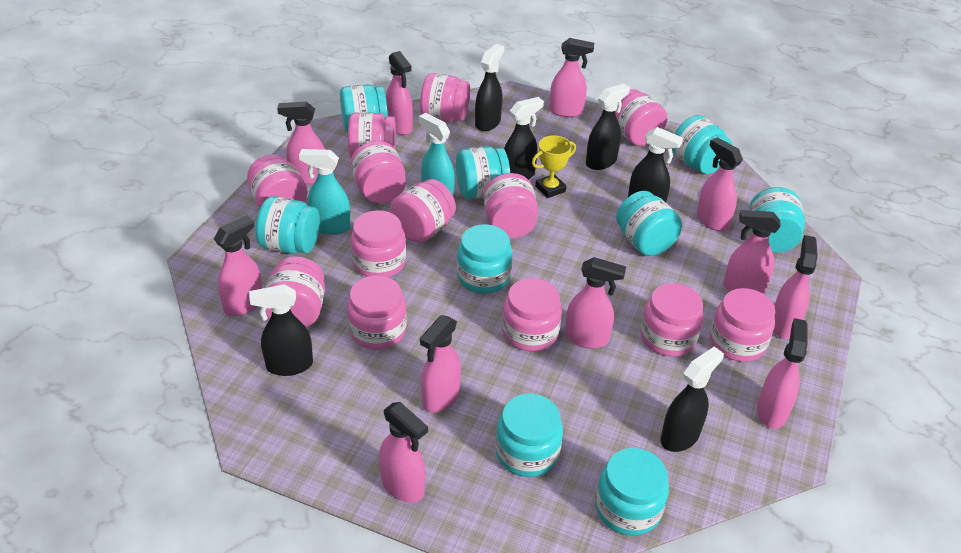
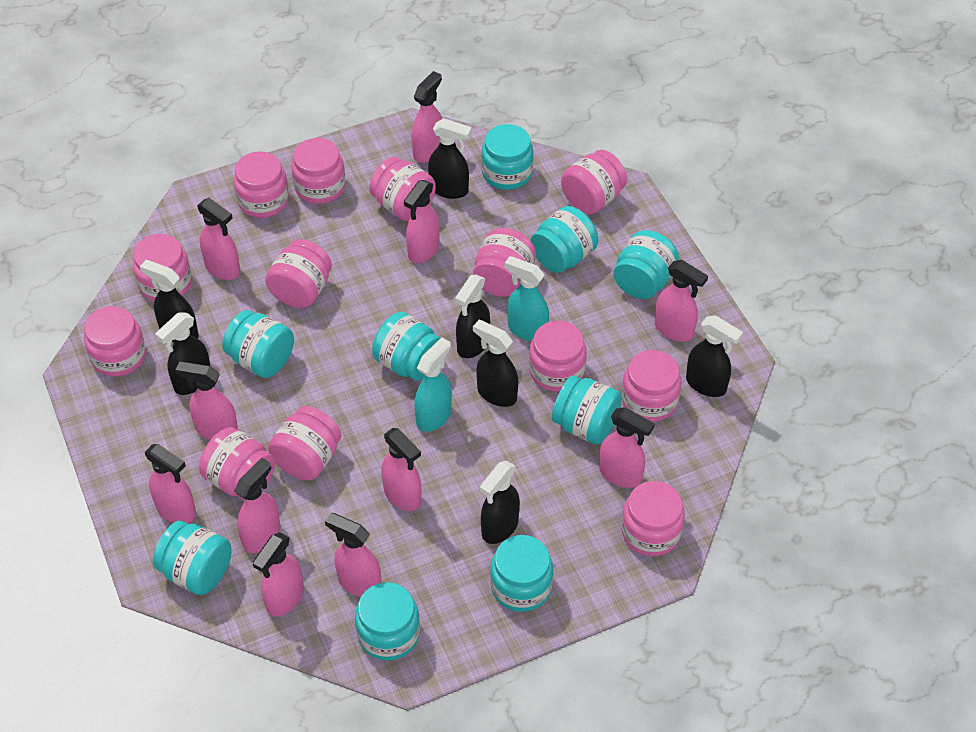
black spray bottle: 6 -> 7
yellow trophy: 1 -> 0

